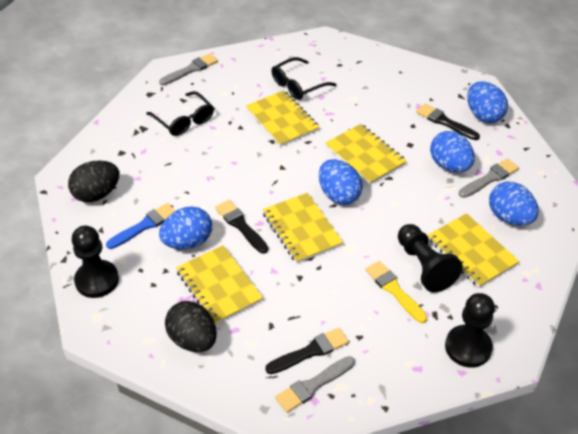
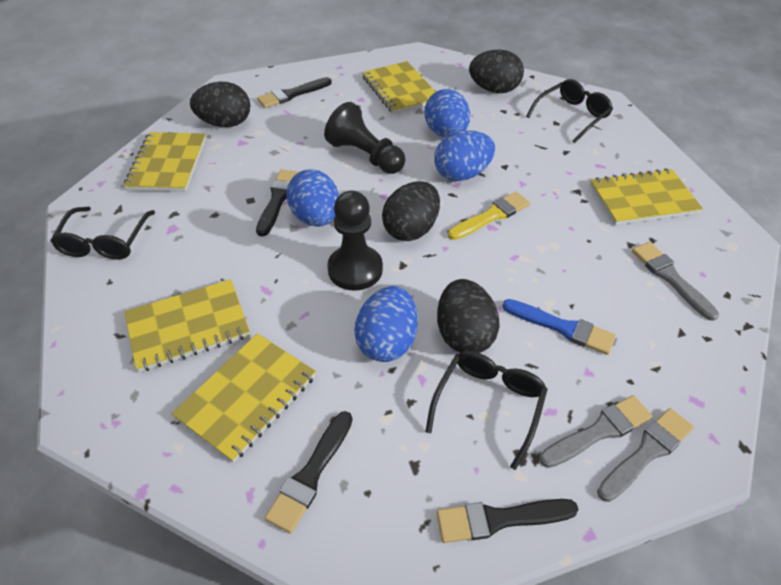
black brush: 3 -> 4
black egg: 2 -> 4
black glasses: 2 -> 3
black pawn: 3 -> 2
blue egg: 5 -> 4

